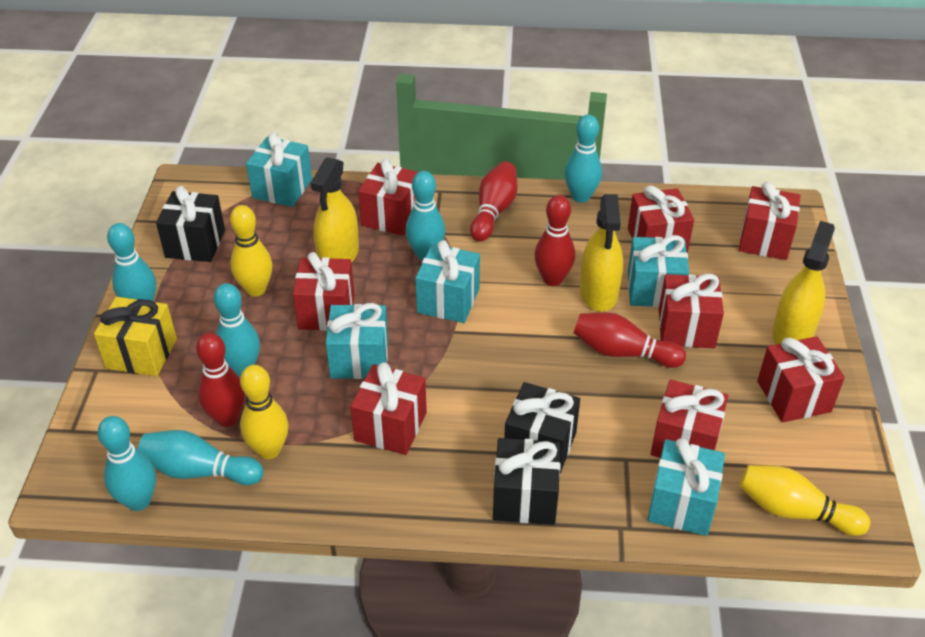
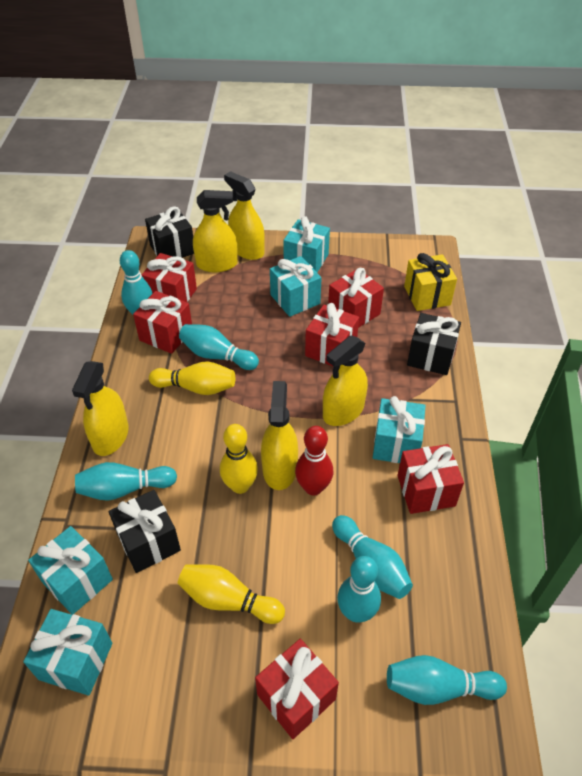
red bowling pin: 4 -> 1
red gift: 8 -> 6
yellow spray bottle: 3 -> 5

